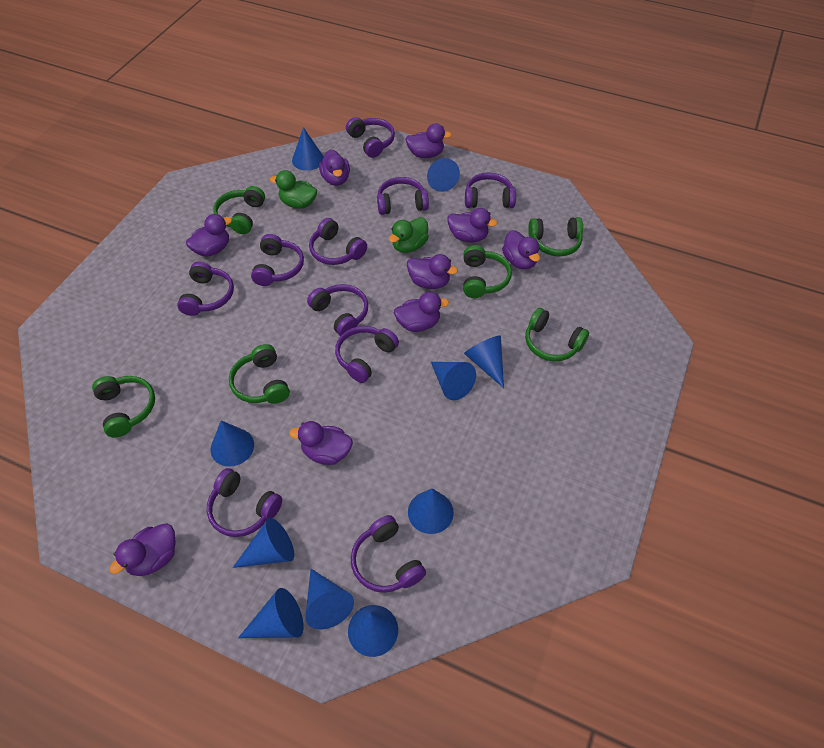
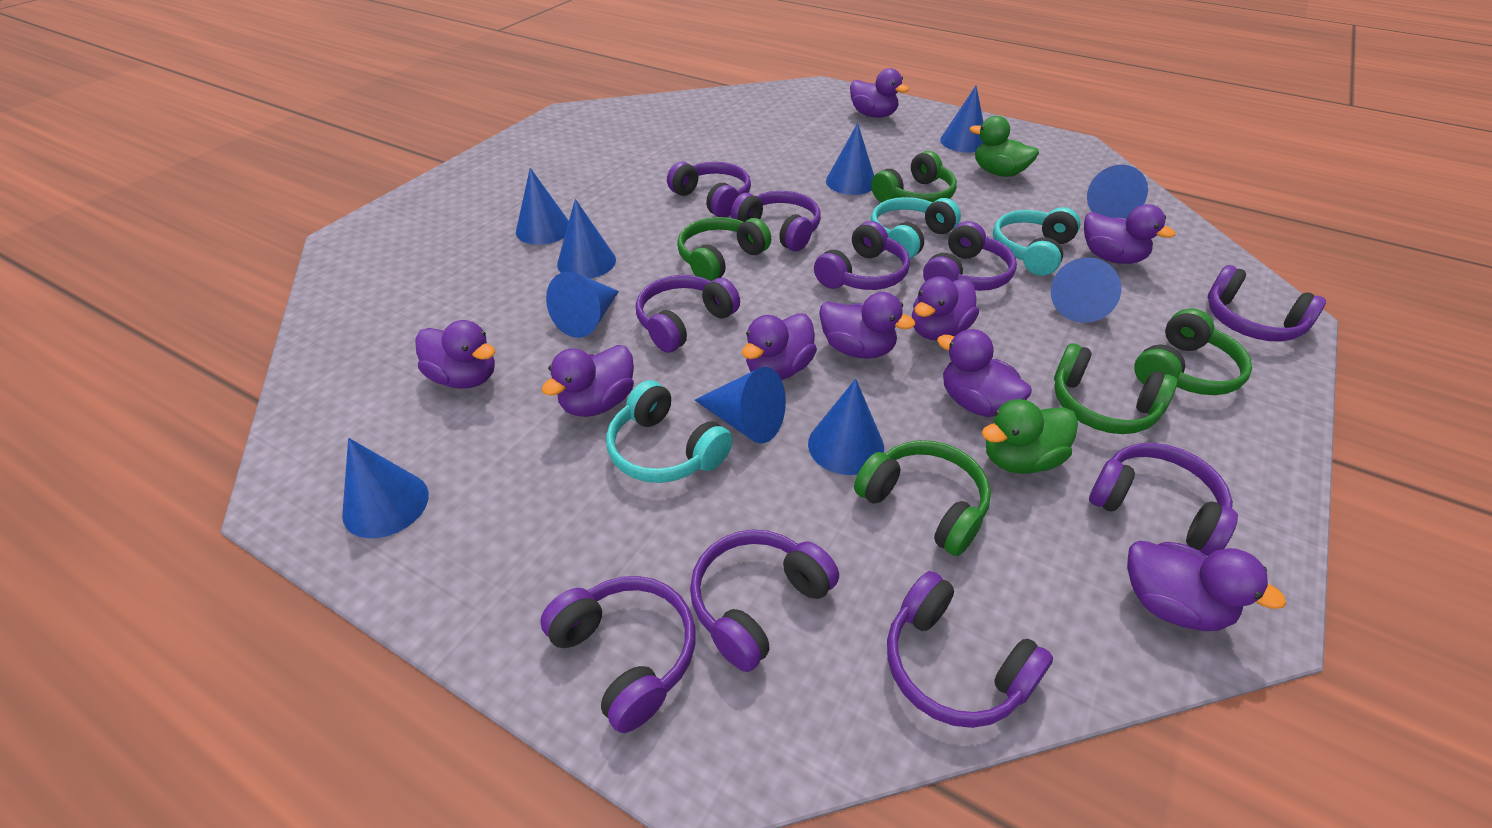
green headphones: 6 -> 5
turquoise headphones: 0 -> 3

